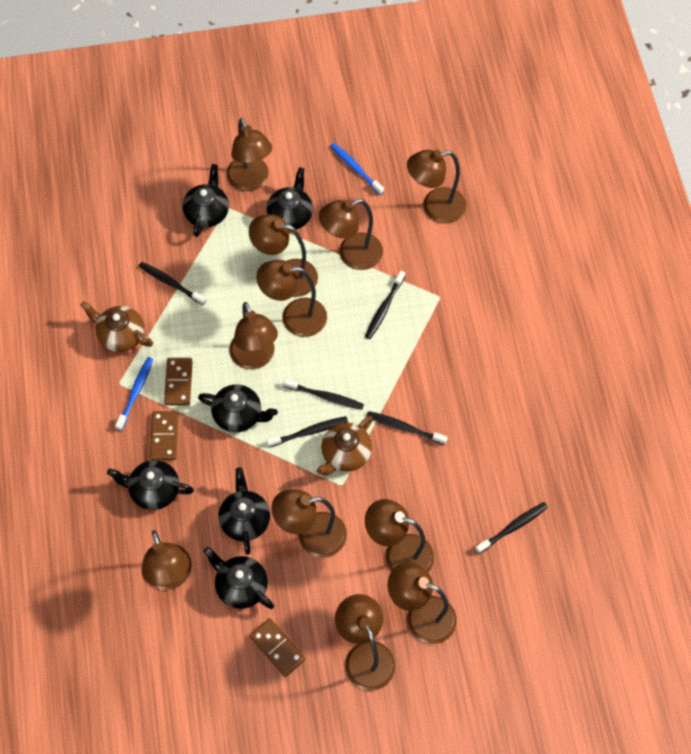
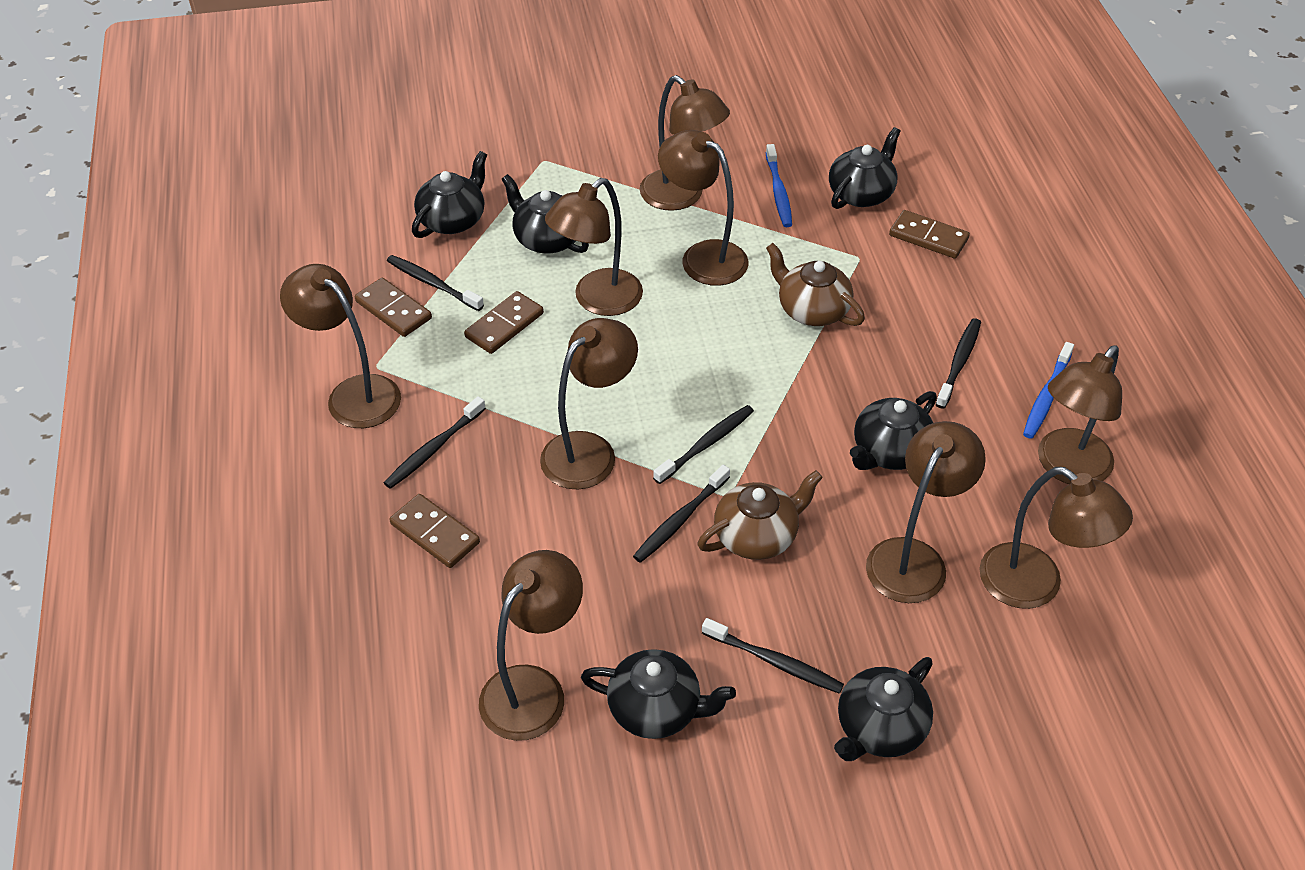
brown domino: 3 -> 4
brown lamp: 11 -> 9

